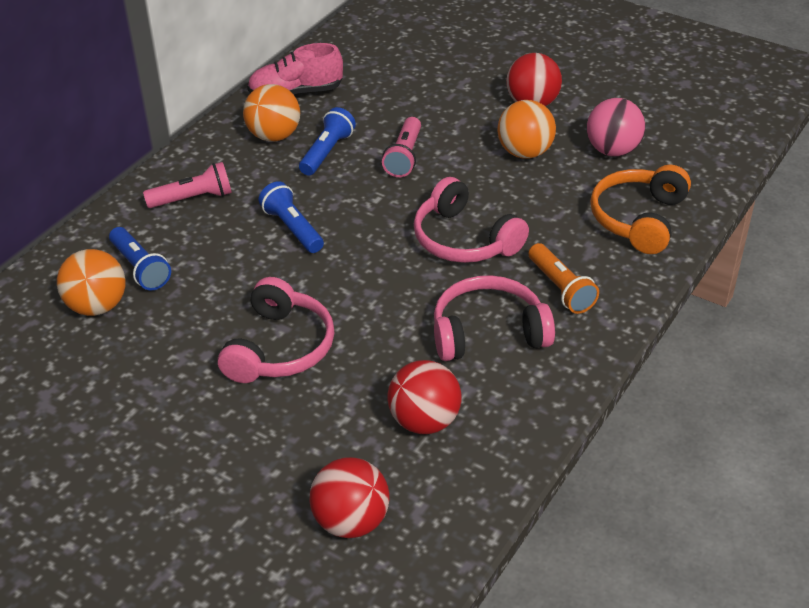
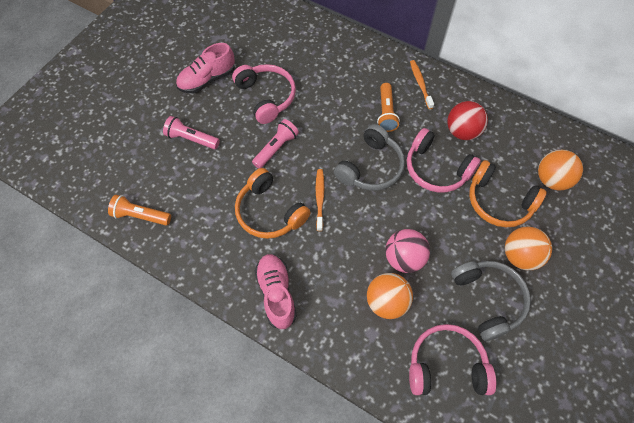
blue flashlight: 3 -> 0
grey headphones: 0 -> 2
orange flashlight: 1 -> 2
orange headphones: 1 -> 2
orange toothbrush: 0 -> 2
pink shoe: 1 -> 2
red ball: 3 -> 1

